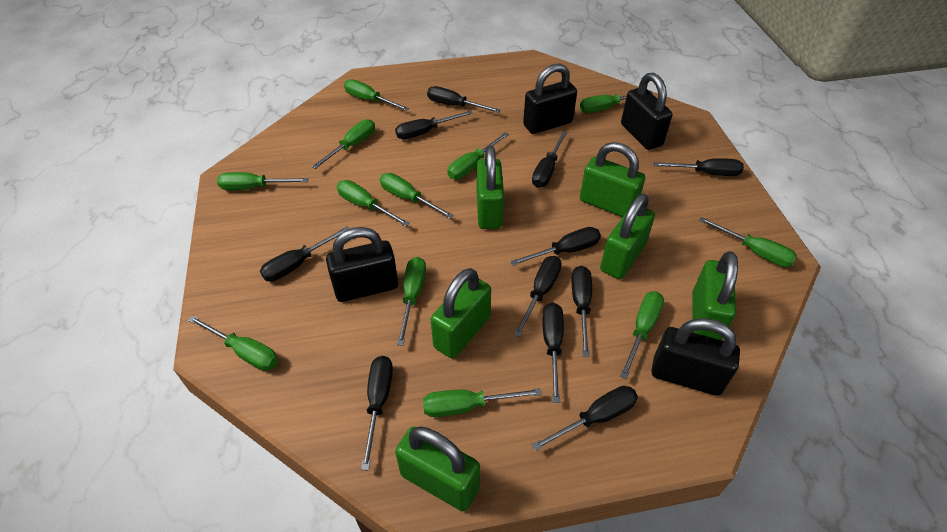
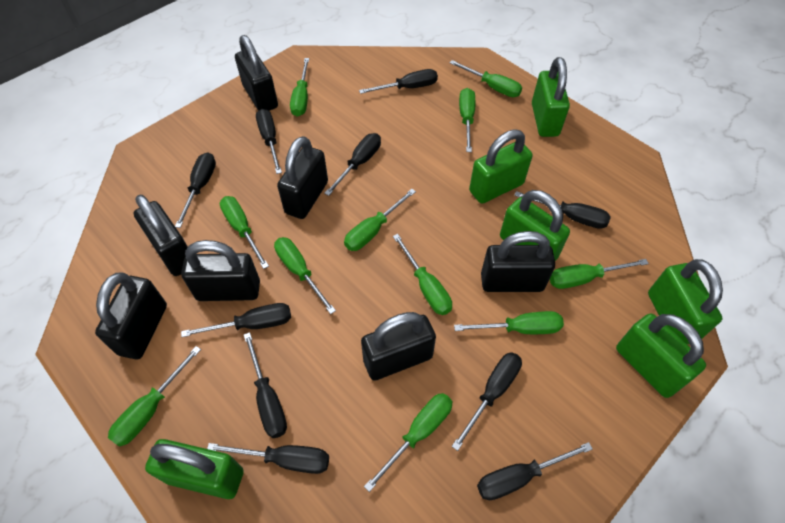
black padlock: 4 -> 7
black screwdriver: 11 -> 10
green screwdriver: 12 -> 11

